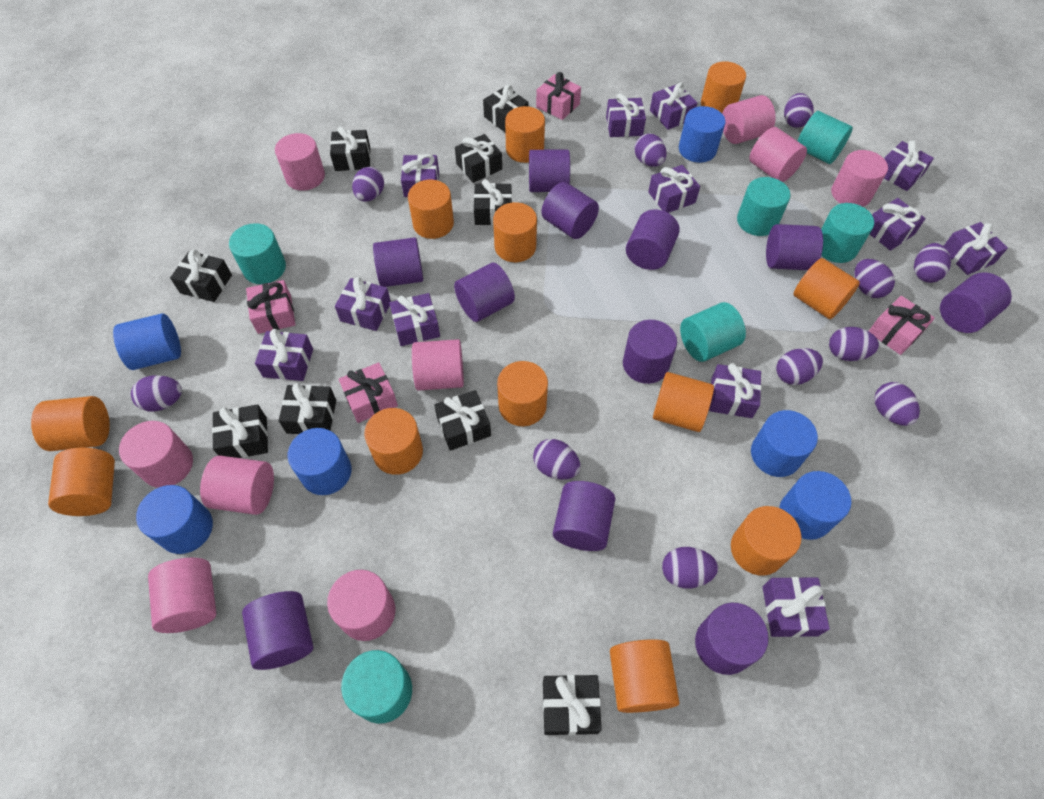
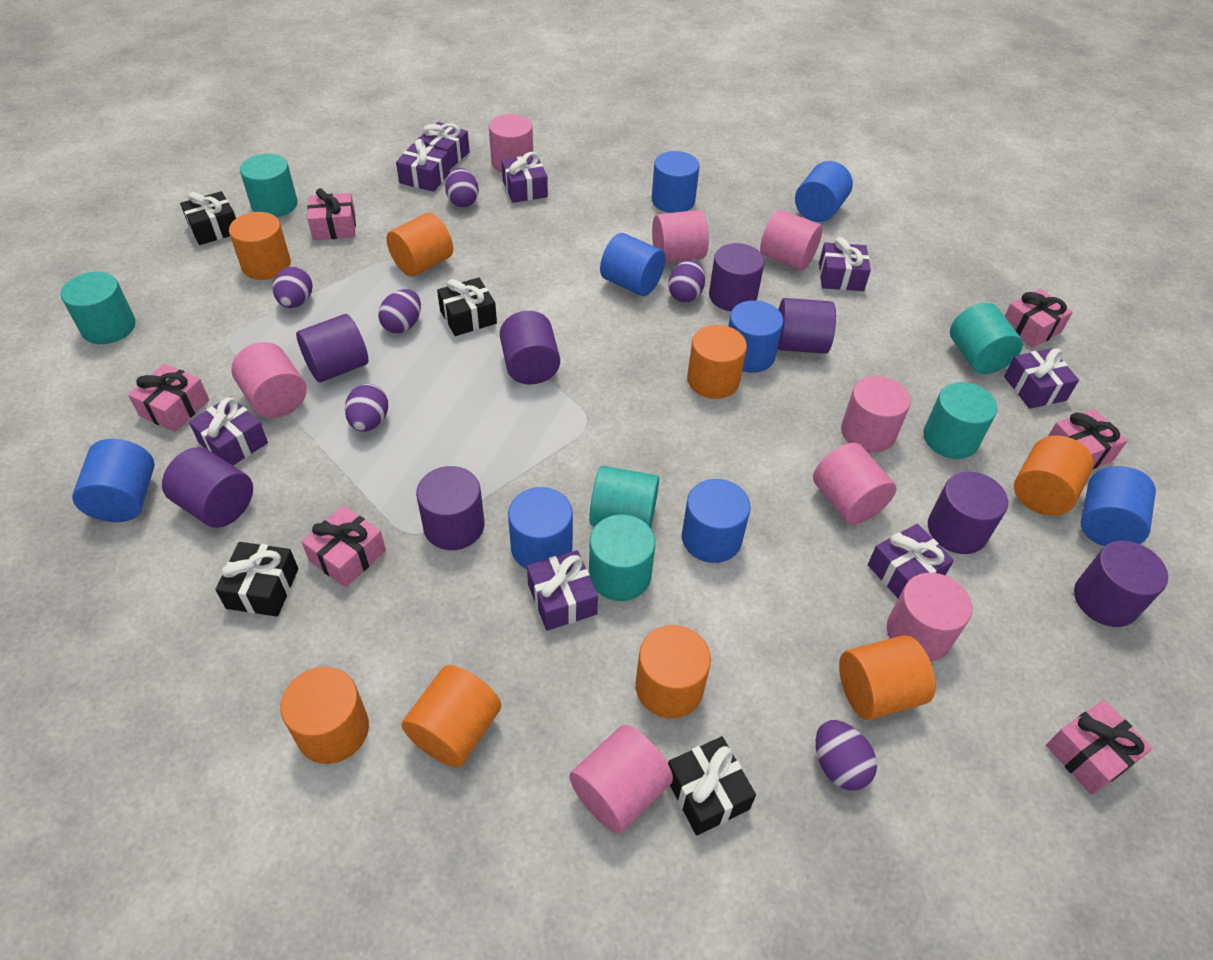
black gift: 9 -> 4
blue cylinder: 6 -> 8
orange cylinder: 12 -> 8
pink cylinder: 9 -> 8
pink gift: 4 -> 6
purple cylinder: 11 -> 8
purple egg: 11 -> 6
purple gift: 12 -> 8

